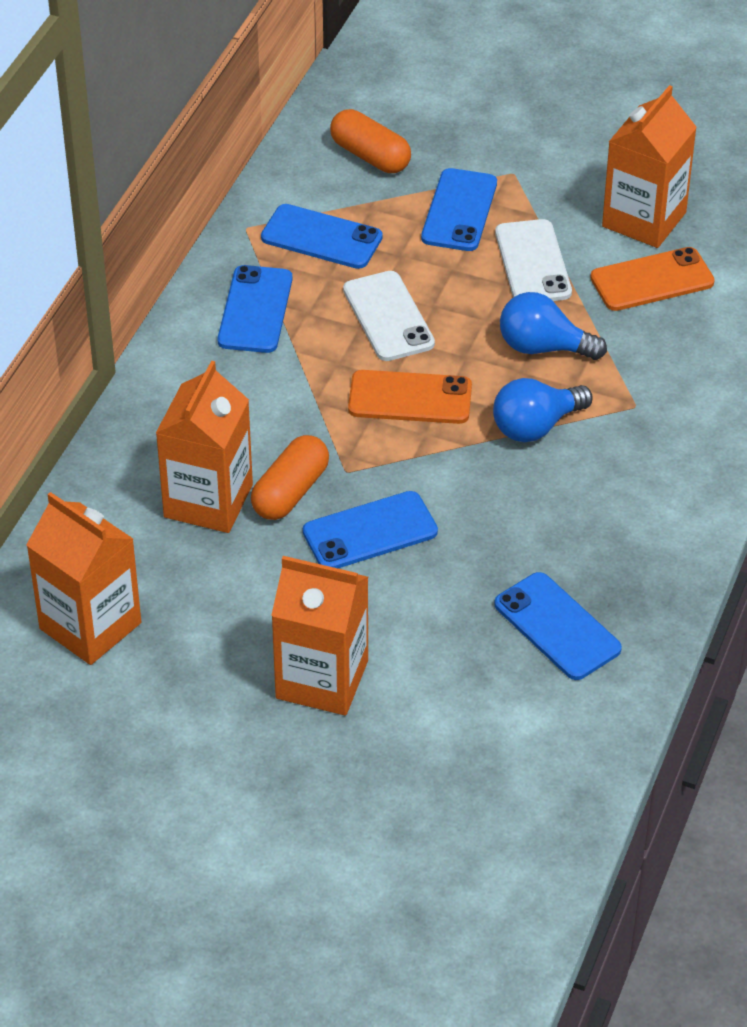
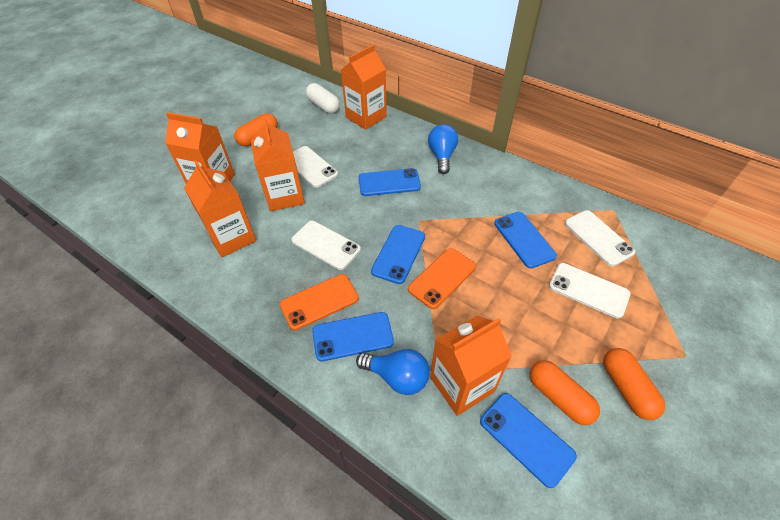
orange capsule: 2 -> 3
orange carton: 4 -> 5
white capsule: 0 -> 1
white phone: 2 -> 4

